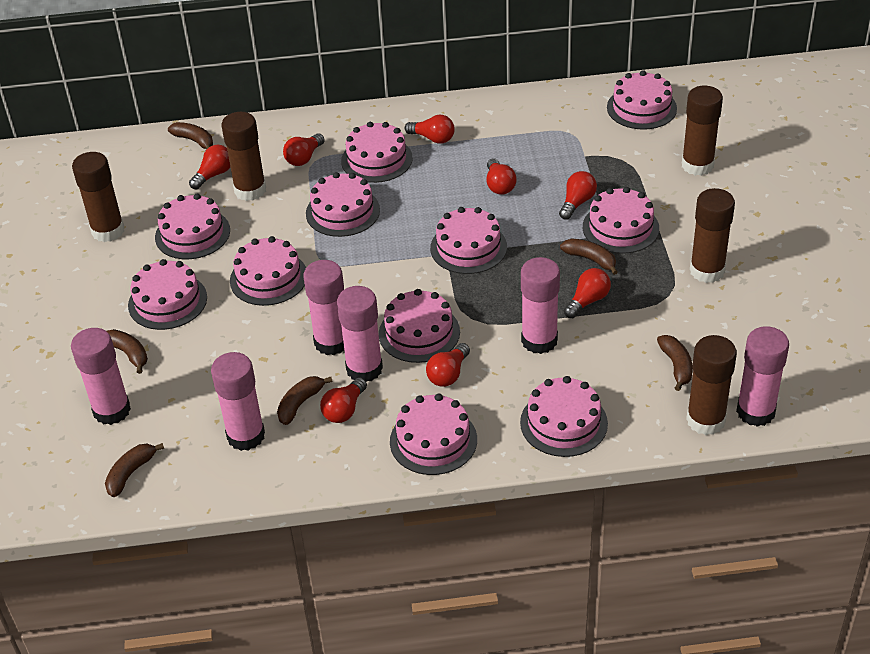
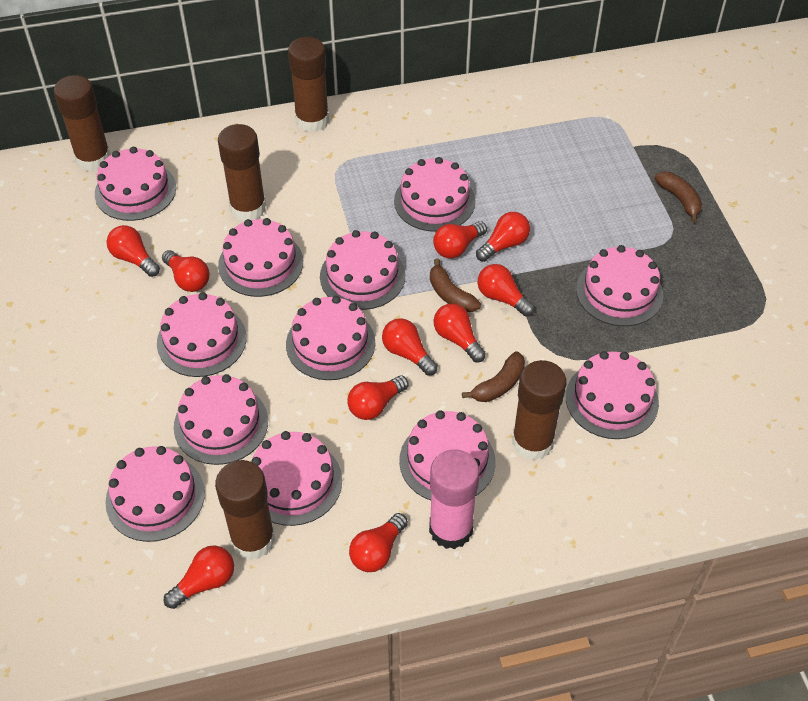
brown banana: 6 -> 3
pink cake: 11 -> 12
pink glue stick: 6 -> 1
red light bulb: 8 -> 10

